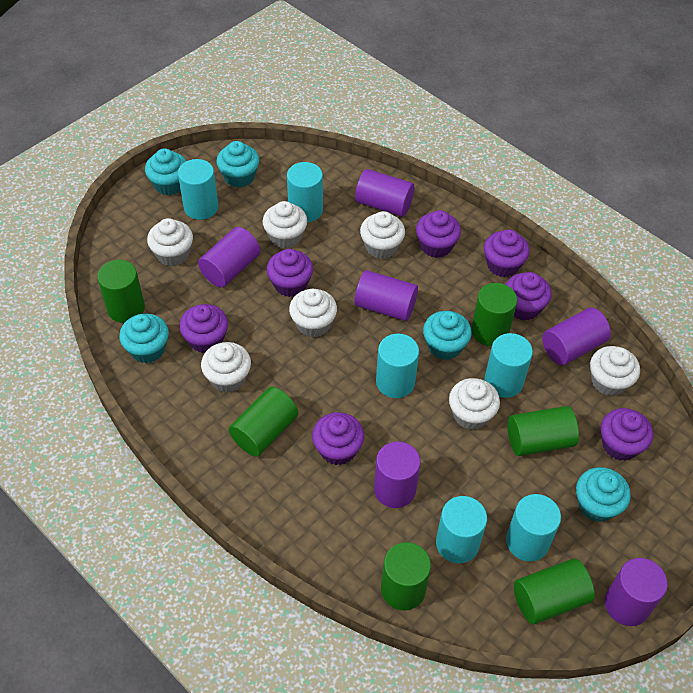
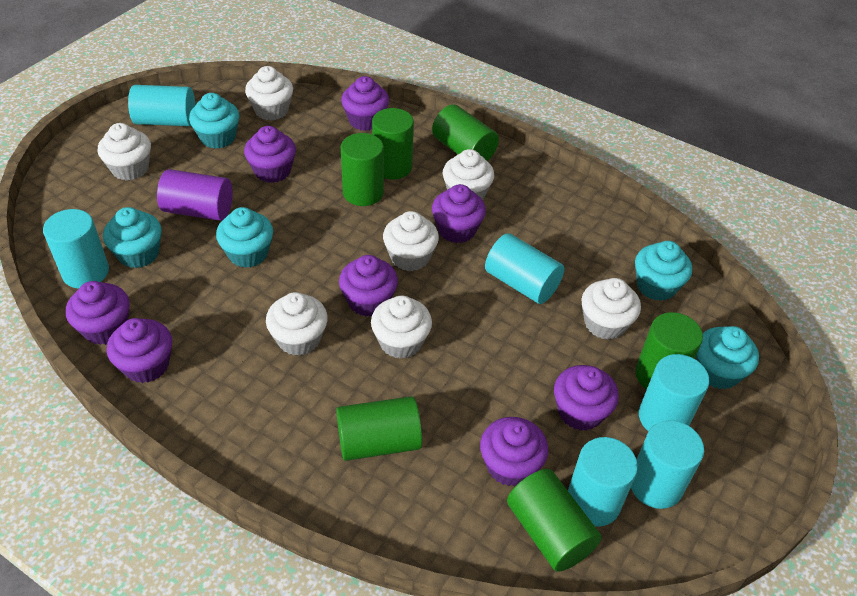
purple cupcake: 7 -> 8
purple cylinder: 6 -> 1

